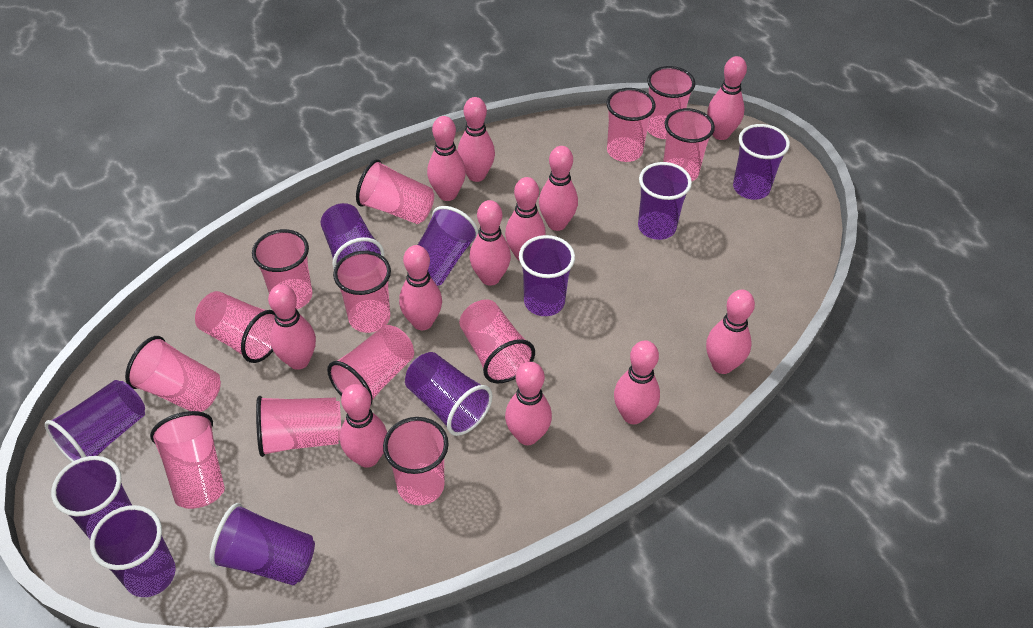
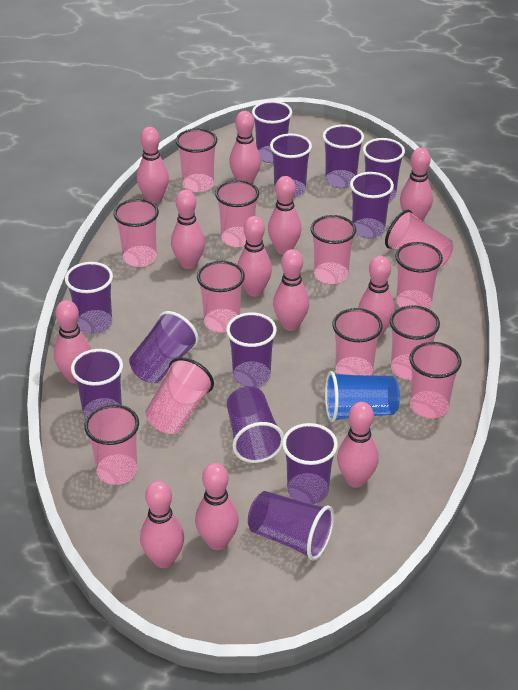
blue cup: 0 -> 1
pink cup: 13 -> 12
purple cup: 10 -> 12

